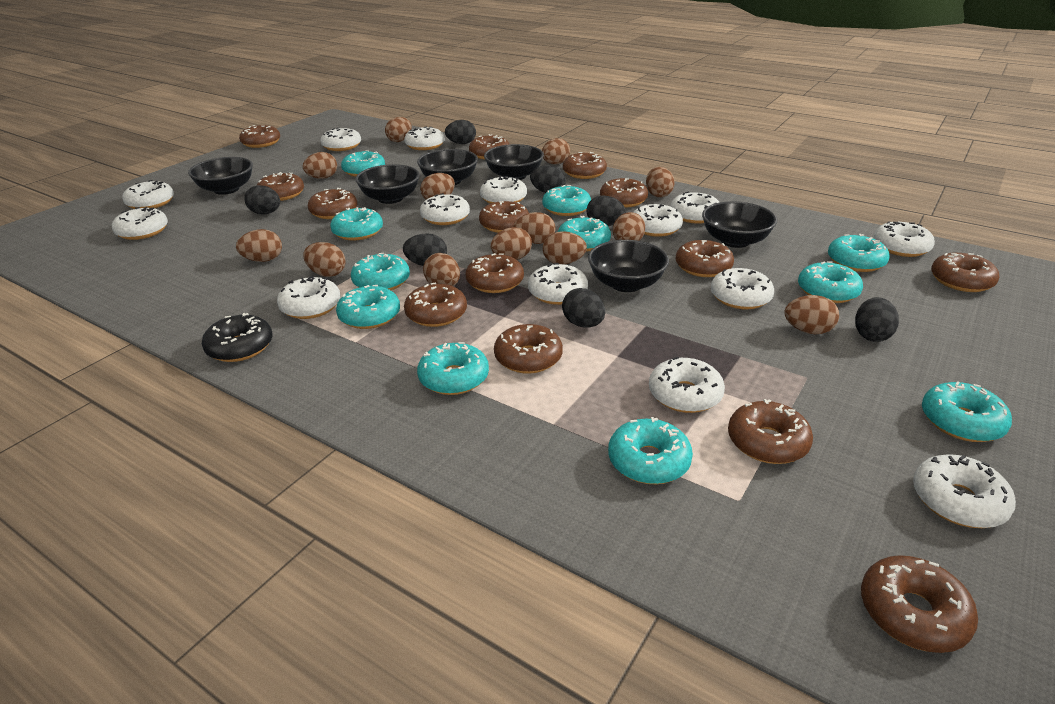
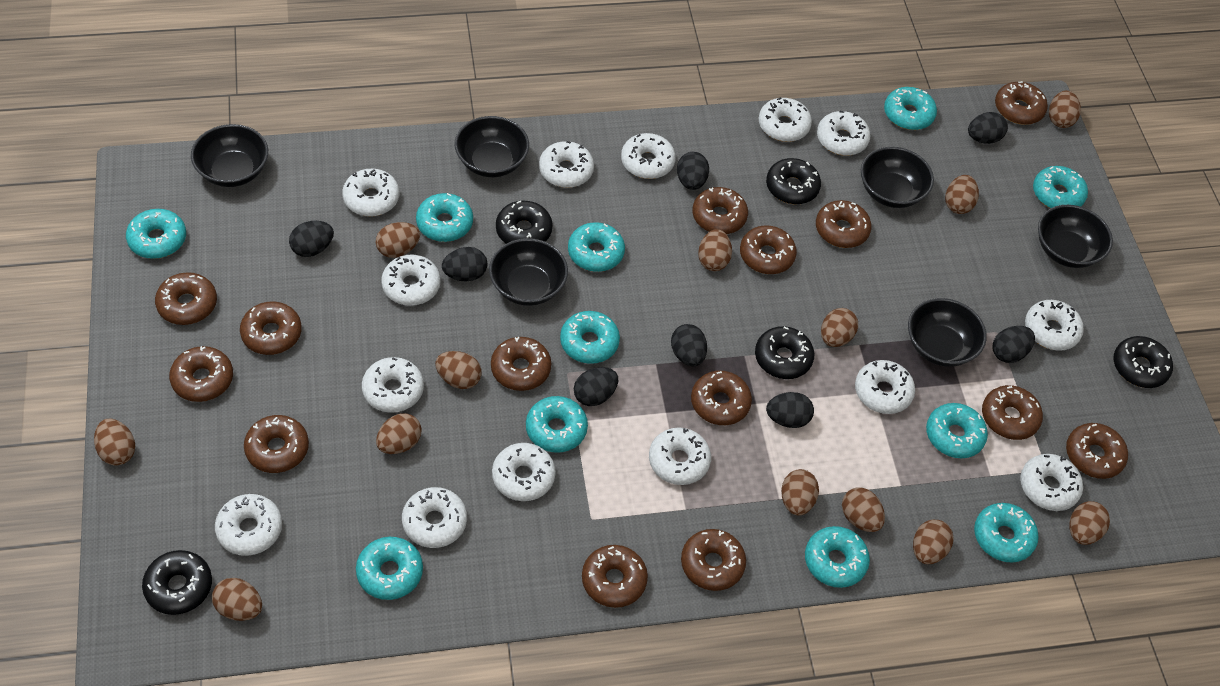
black donut: 1 -> 5
black egg: 7 -> 8

